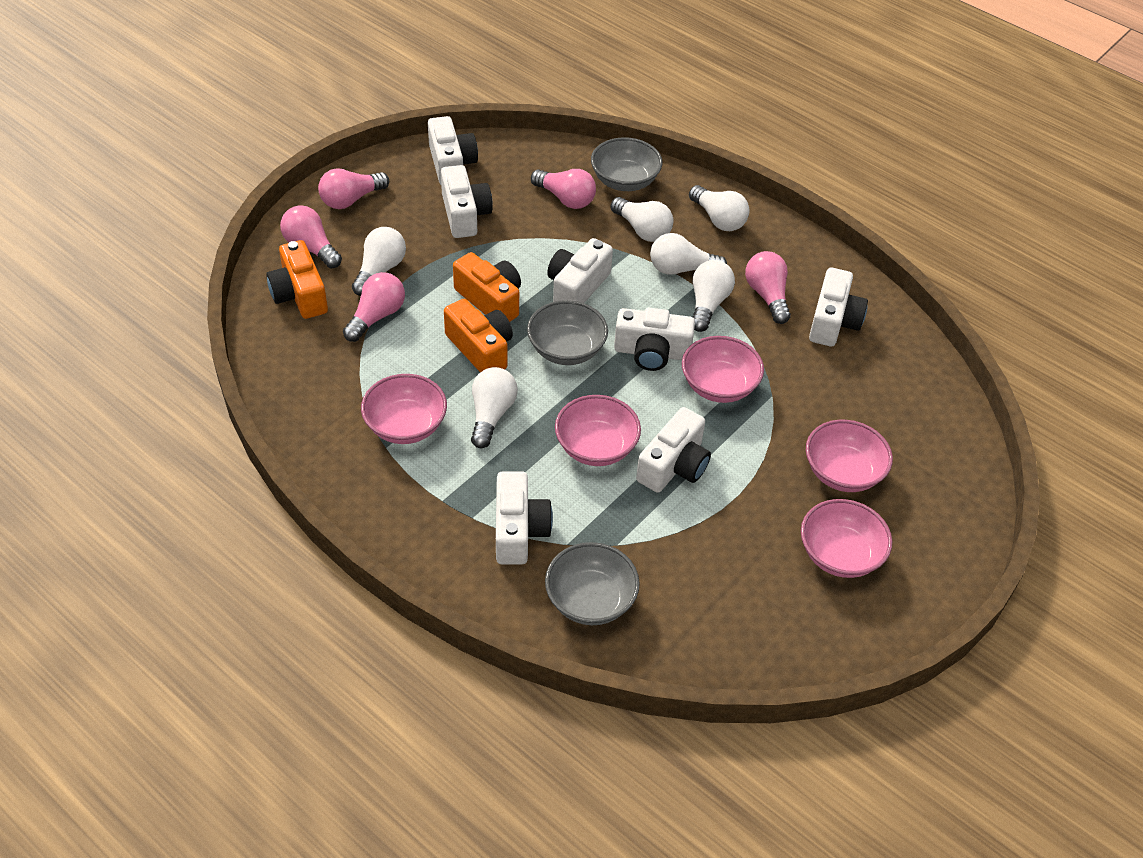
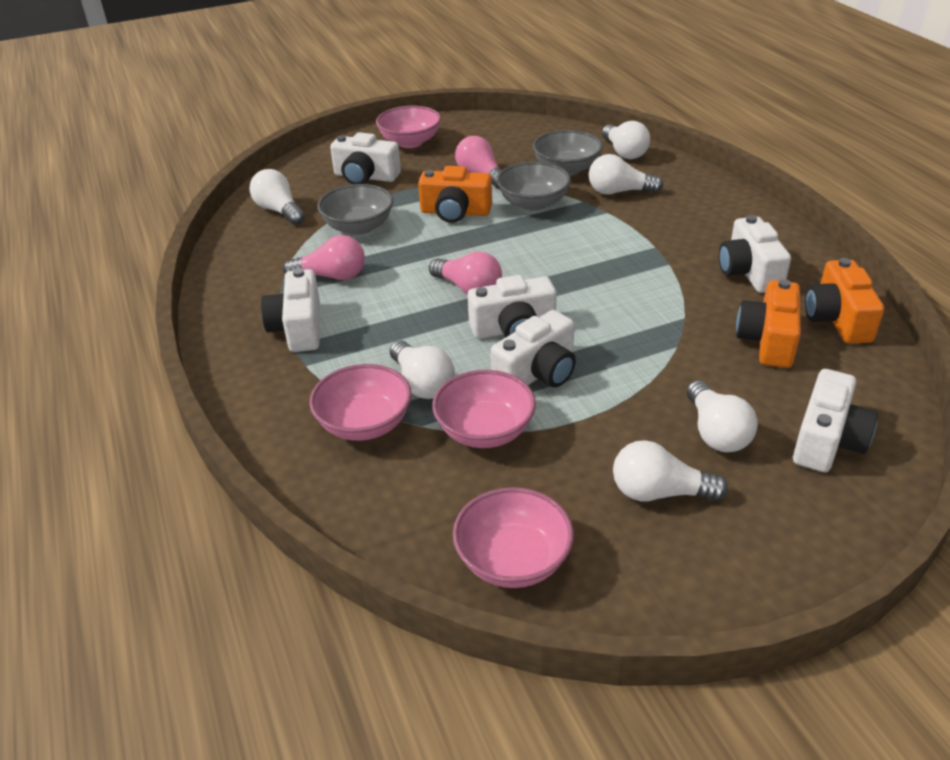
pink bowl: 5 -> 4
pink light bulb: 5 -> 3
white camera: 7 -> 6

